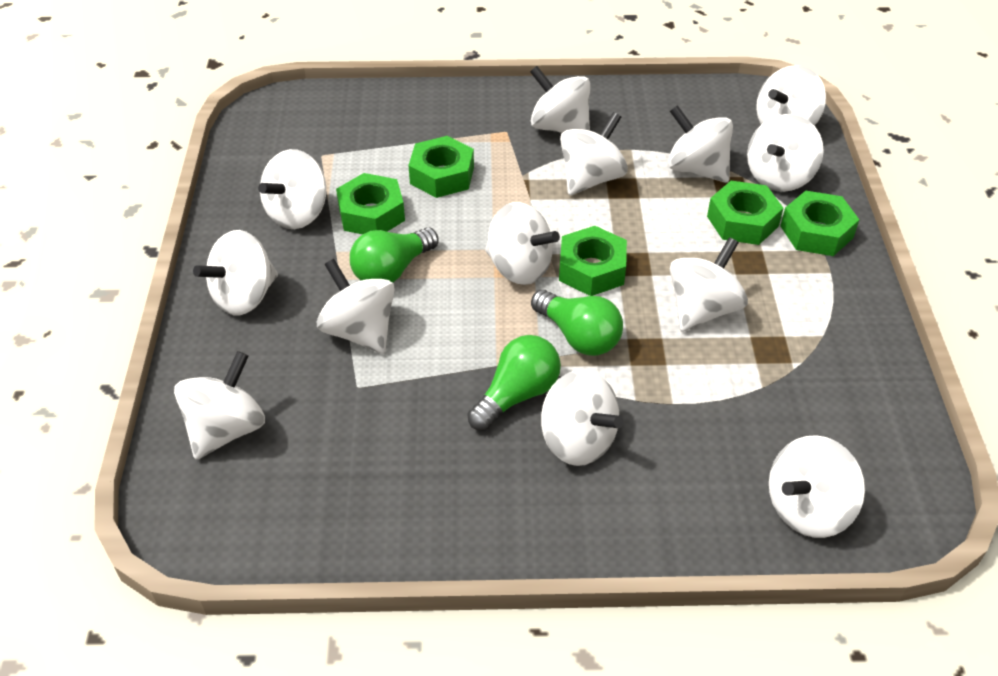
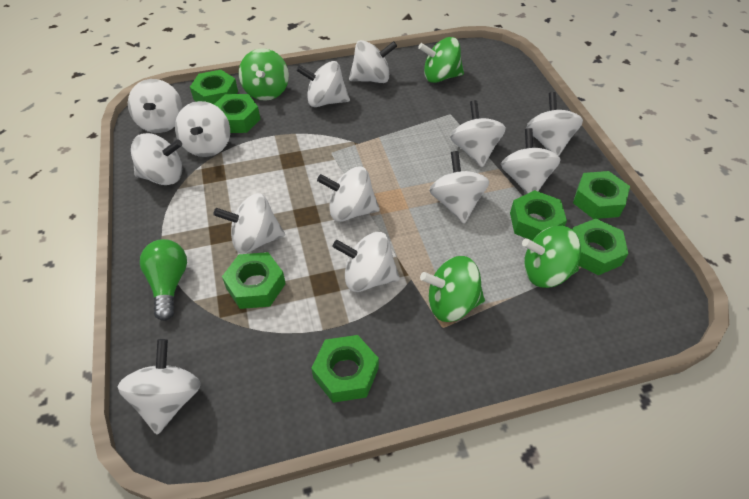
green light bulb: 3 -> 1
green nut: 5 -> 7
green spinning top: 0 -> 4

